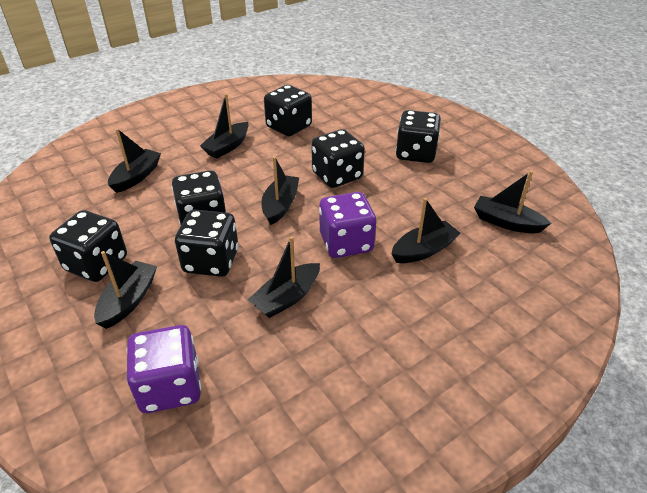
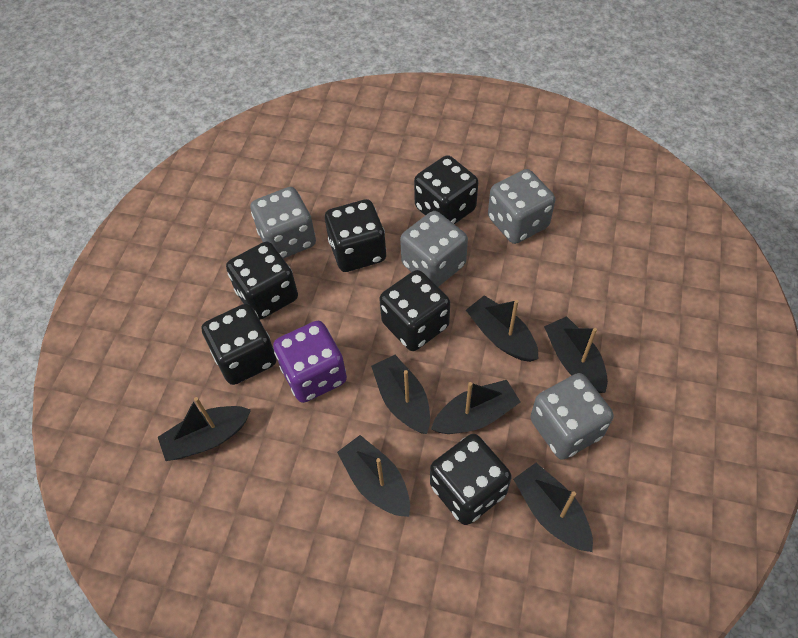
grey dice: 0 -> 4
purple dice: 2 -> 1

